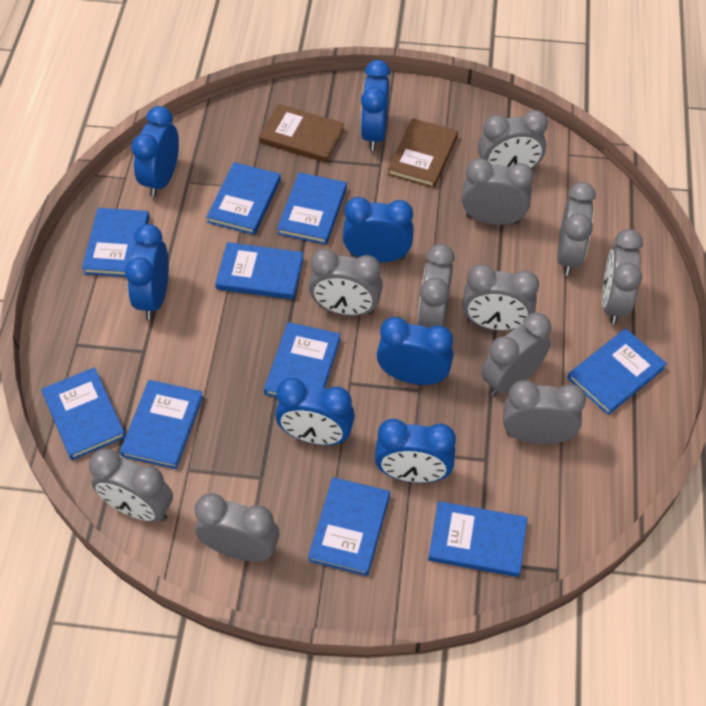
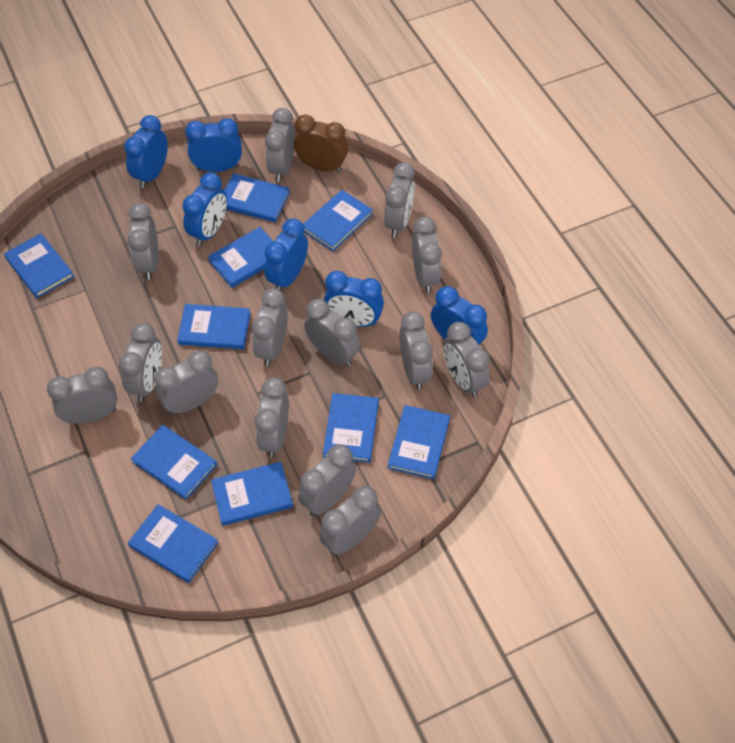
blue clock: 7 -> 6
brown book: 2 -> 0
brown clock: 0 -> 1
grey clock: 11 -> 14

